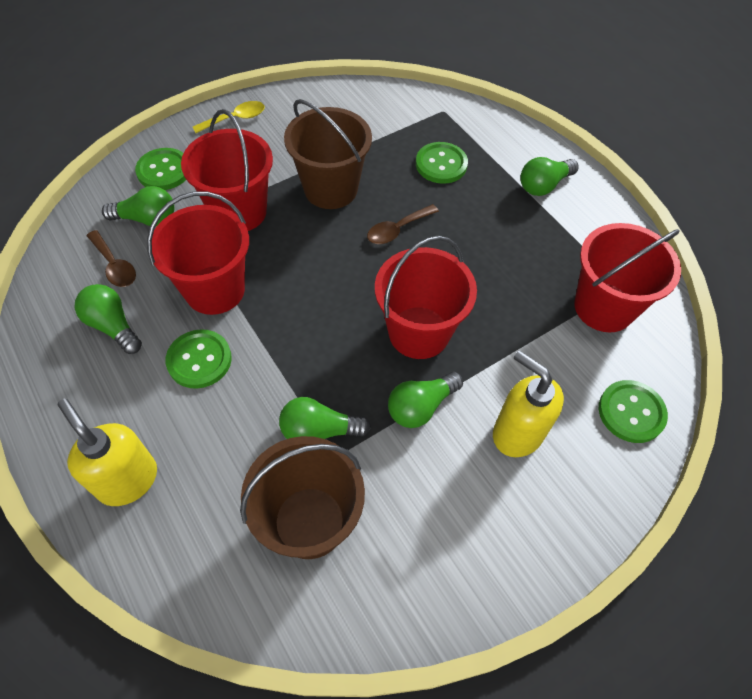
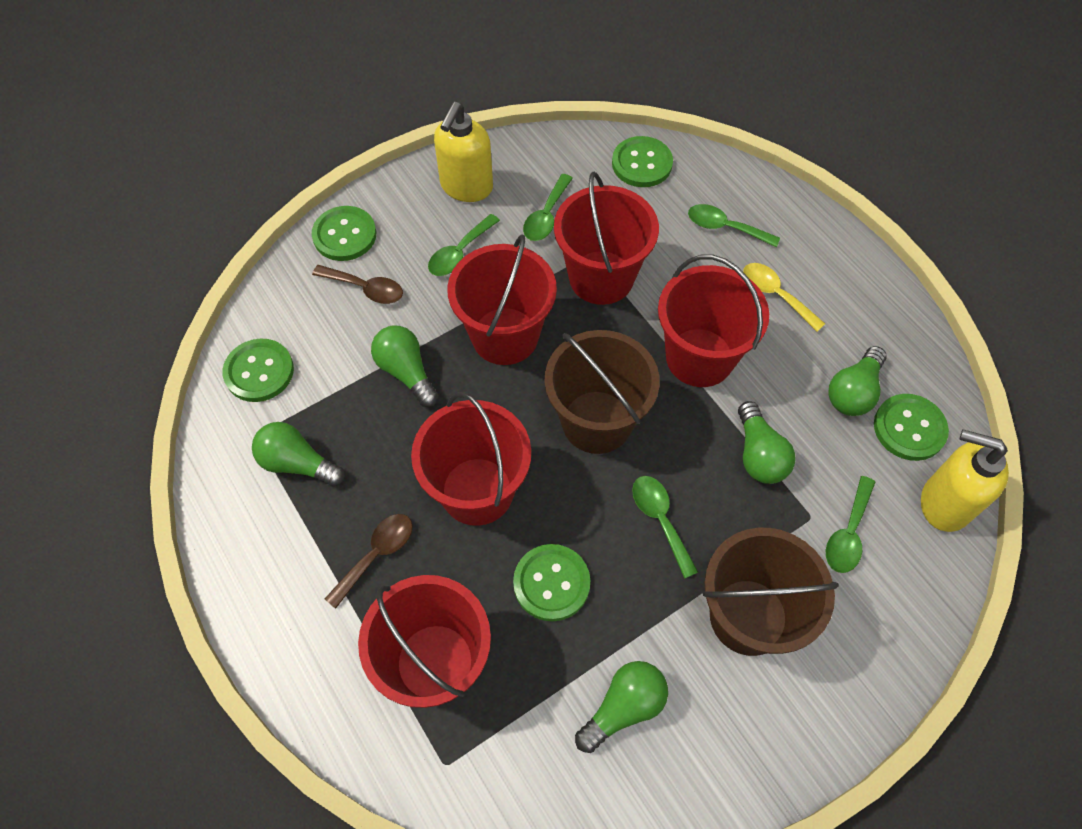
green button: 4 -> 5
green spoon: 0 -> 5
red bucket: 4 -> 5

